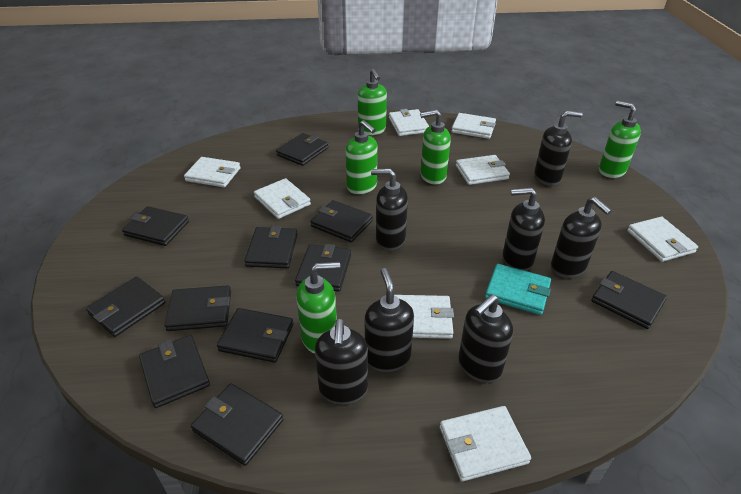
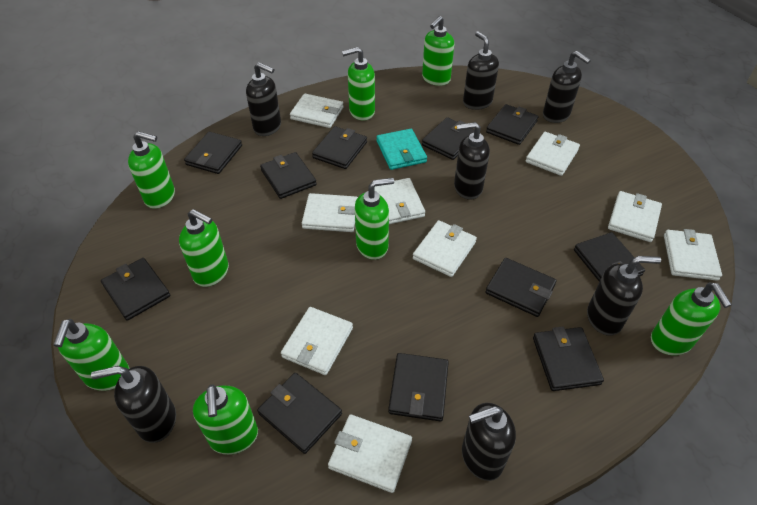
green soap dispenser: 5 -> 8
white wallet: 8 -> 9

